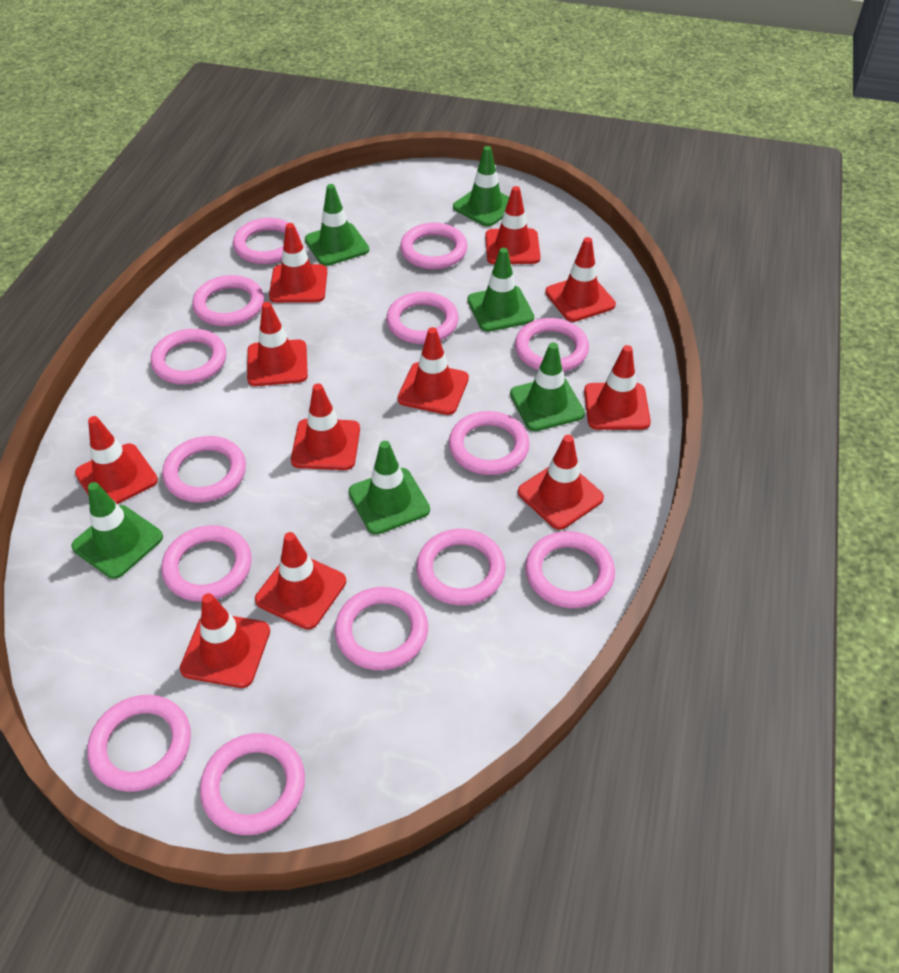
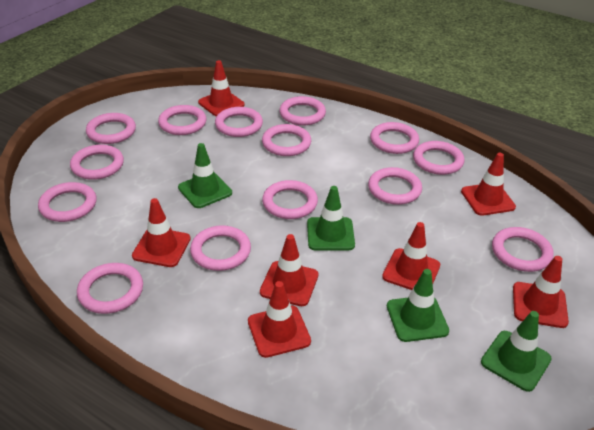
green traffic cone: 6 -> 4
red traffic cone: 11 -> 7

